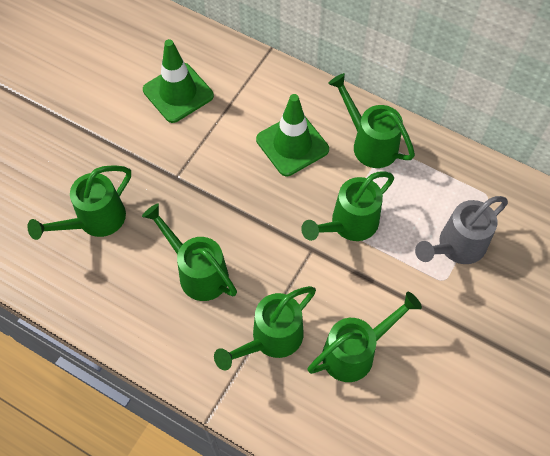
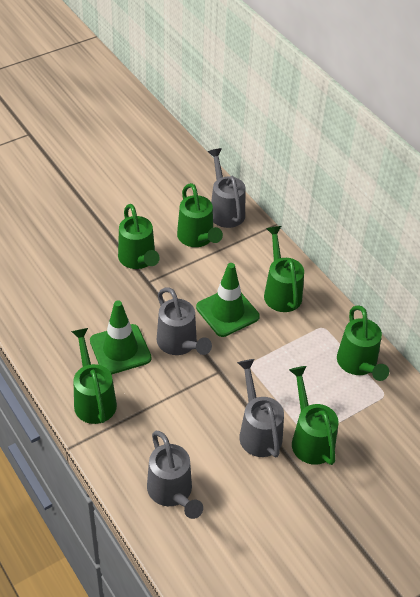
grey watering can: 1 -> 4

